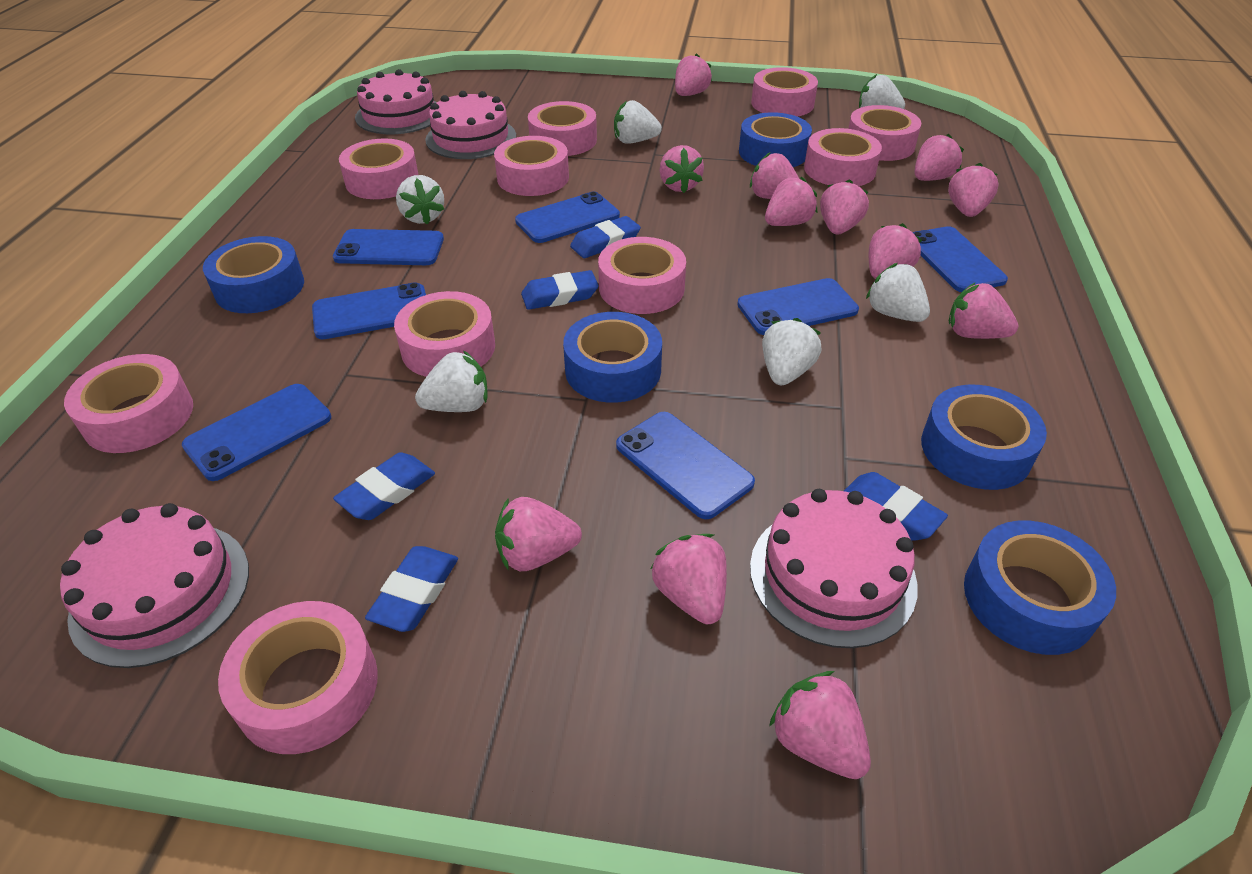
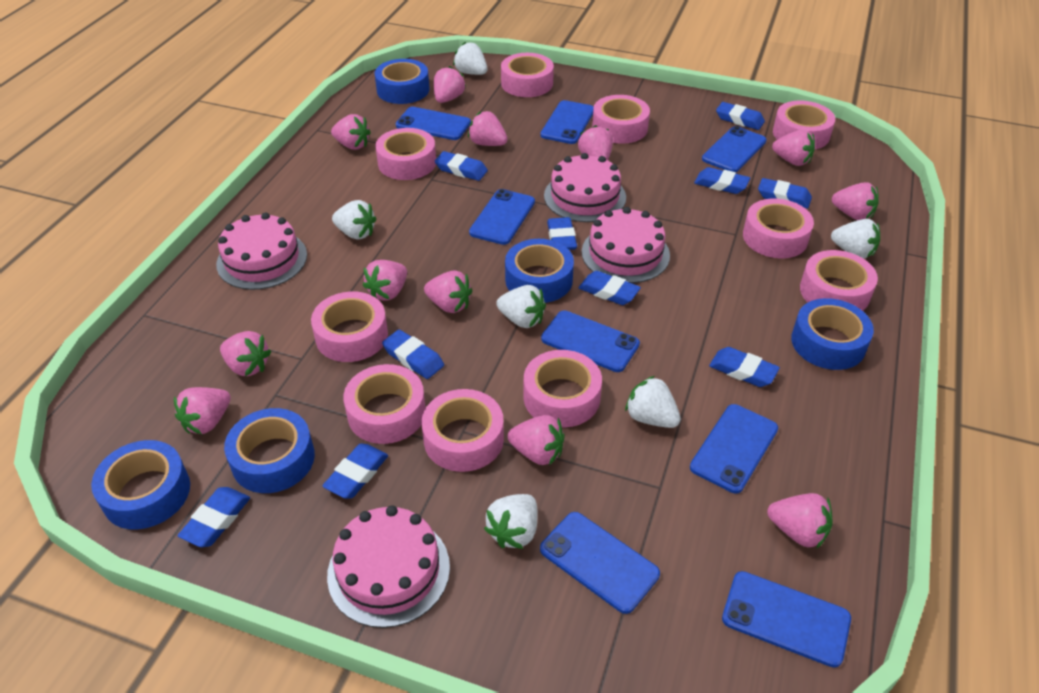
blue eraser: 5 -> 10
blue phone: 7 -> 8

